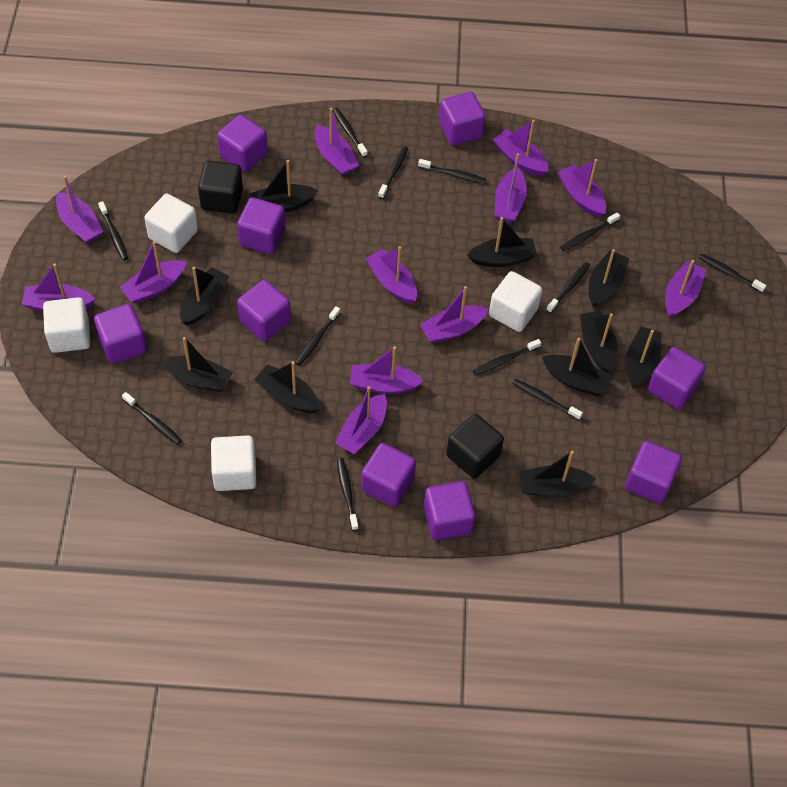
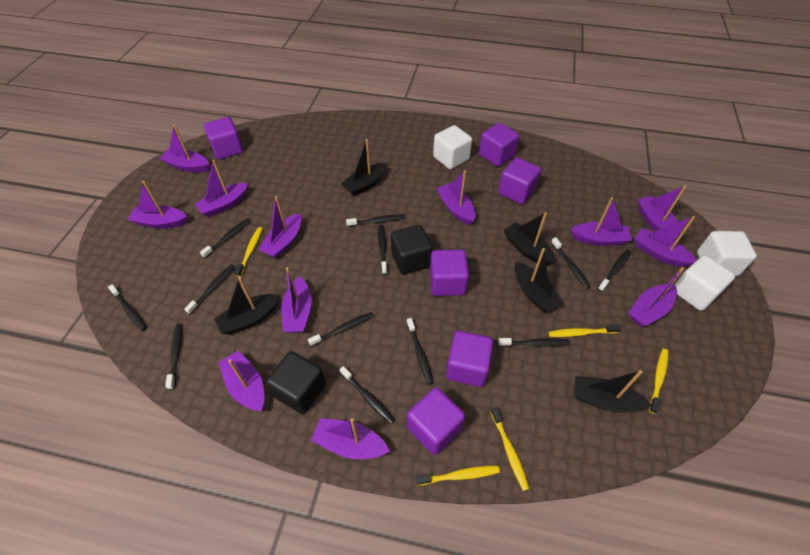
black boat: 10 -> 5
purple cube: 9 -> 6
white cube: 4 -> 3
yellow toothbrush: 0 -> 5

